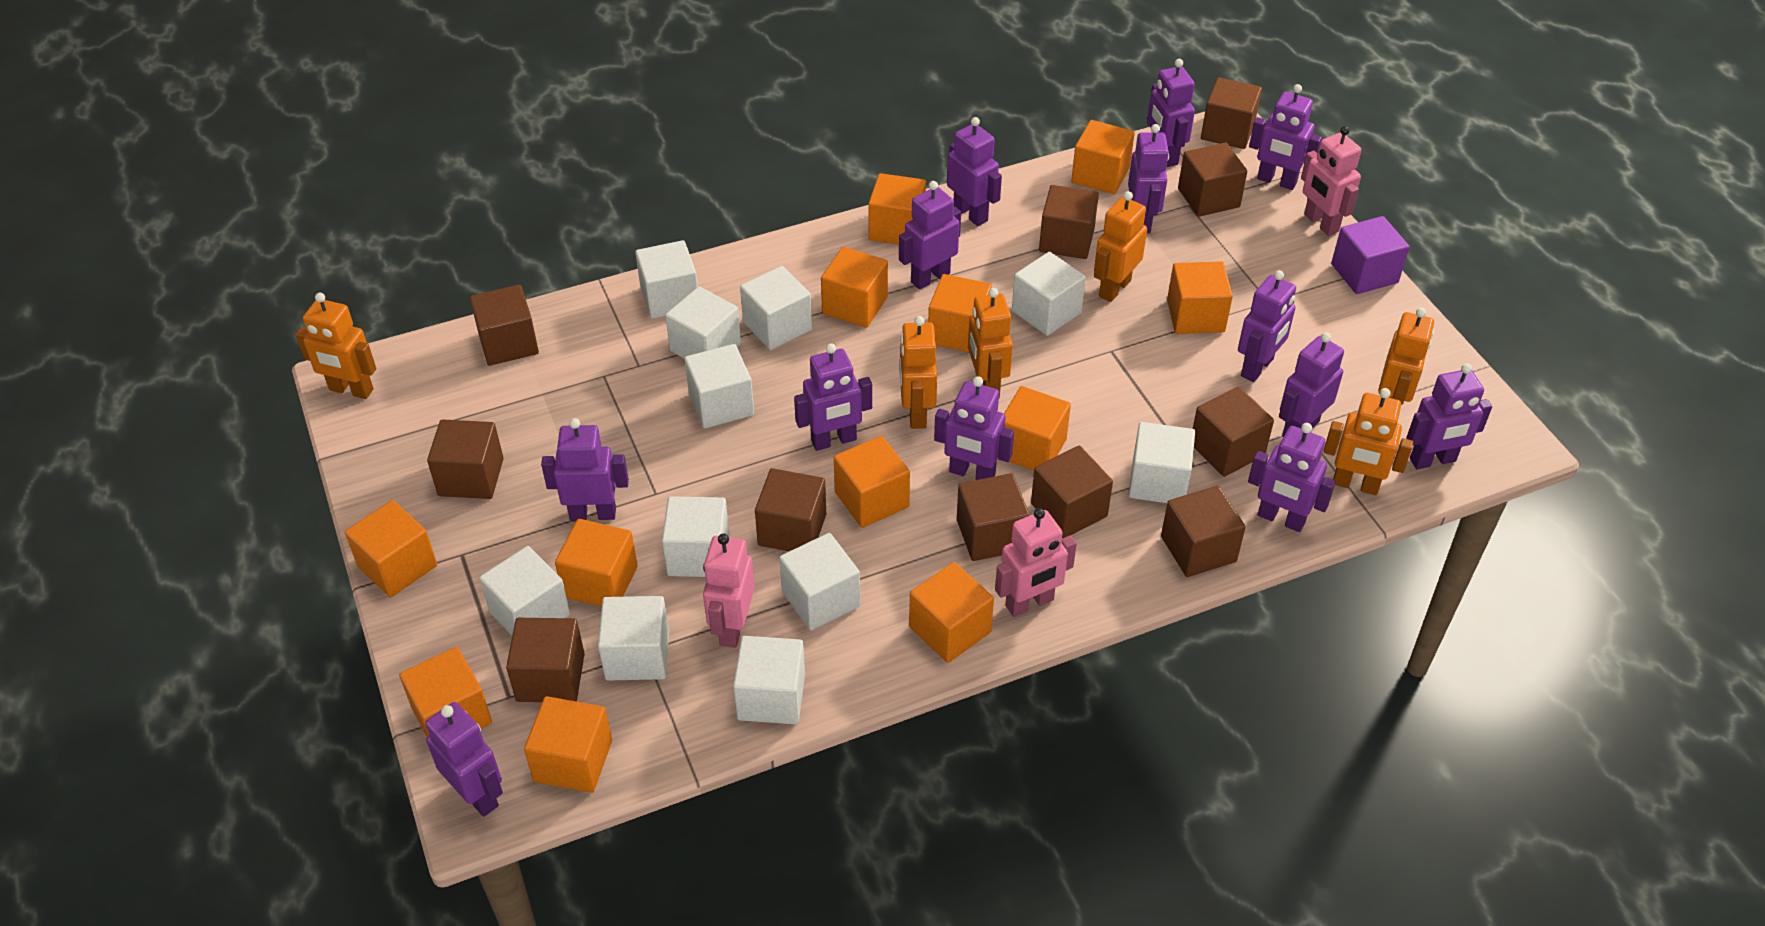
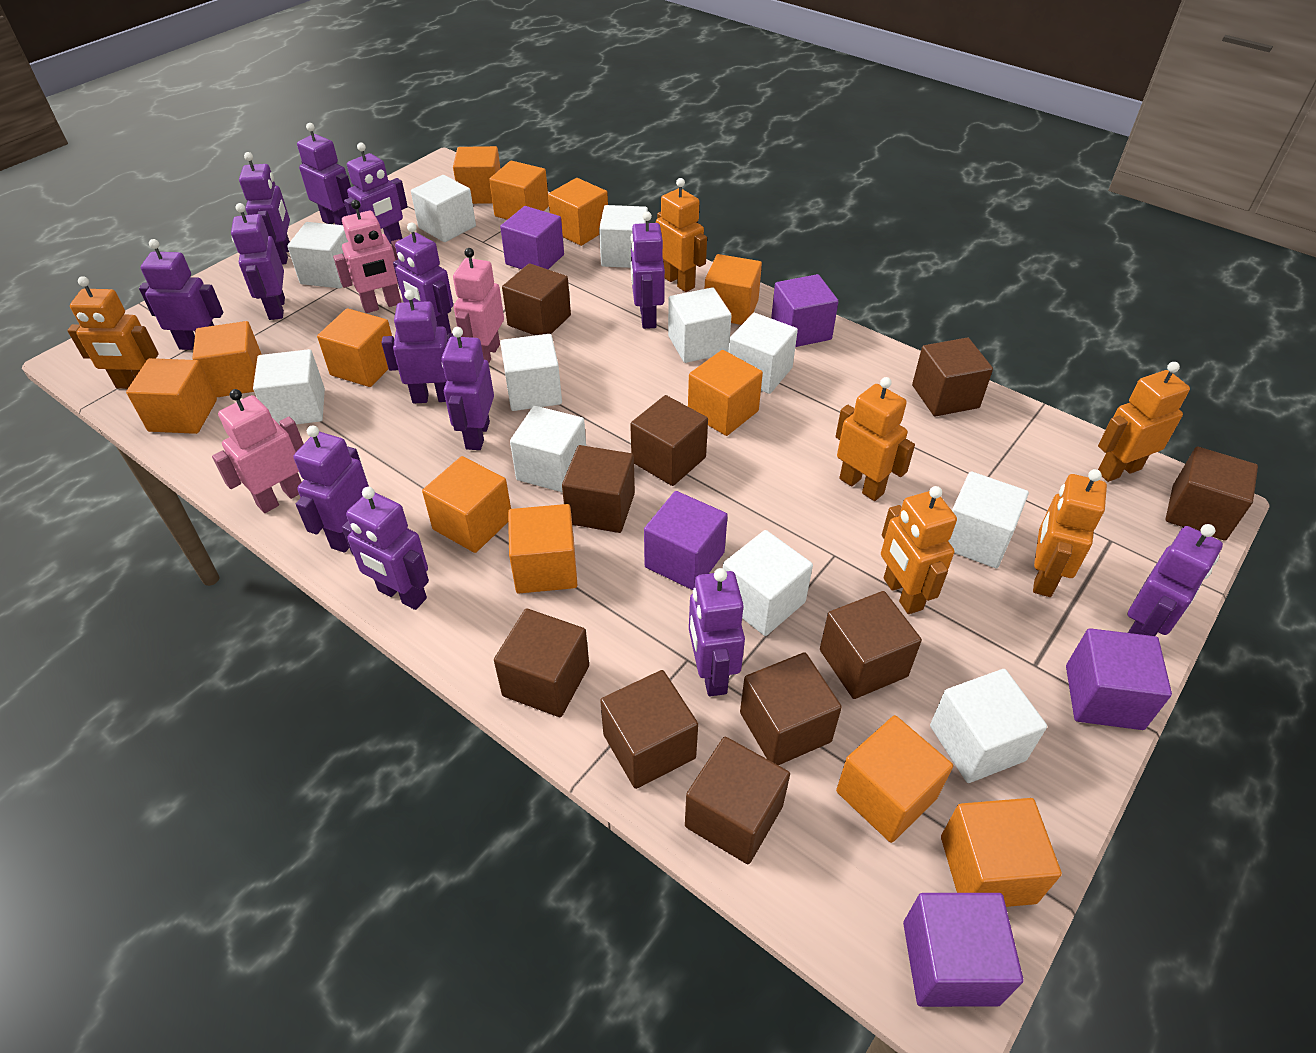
brown cube: 11 -> 10
purple cube: 1 -> 5

